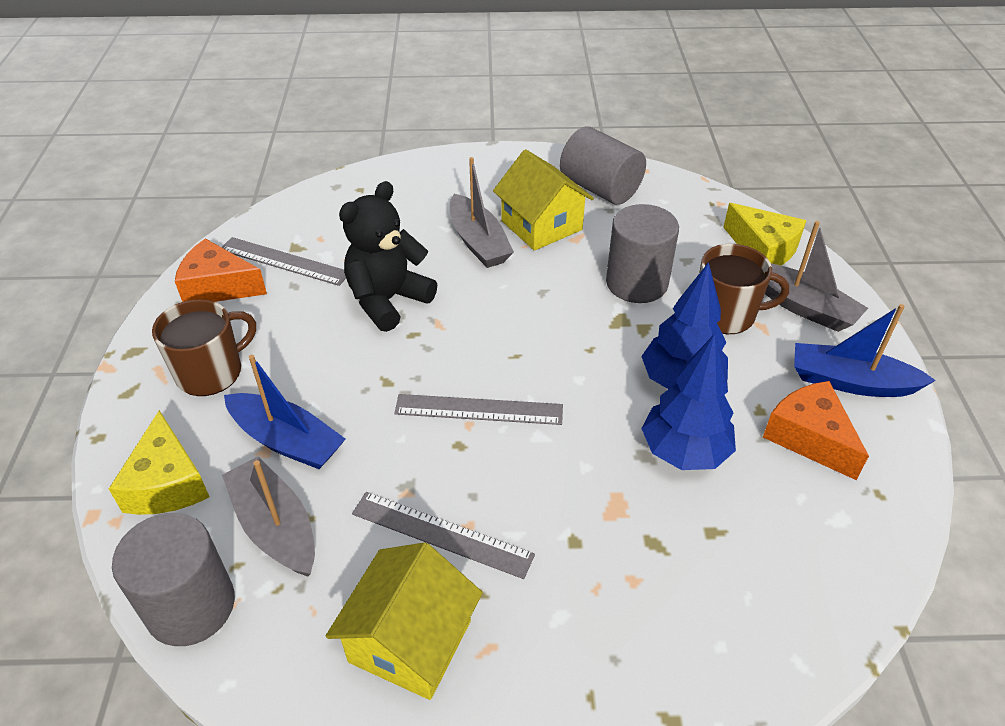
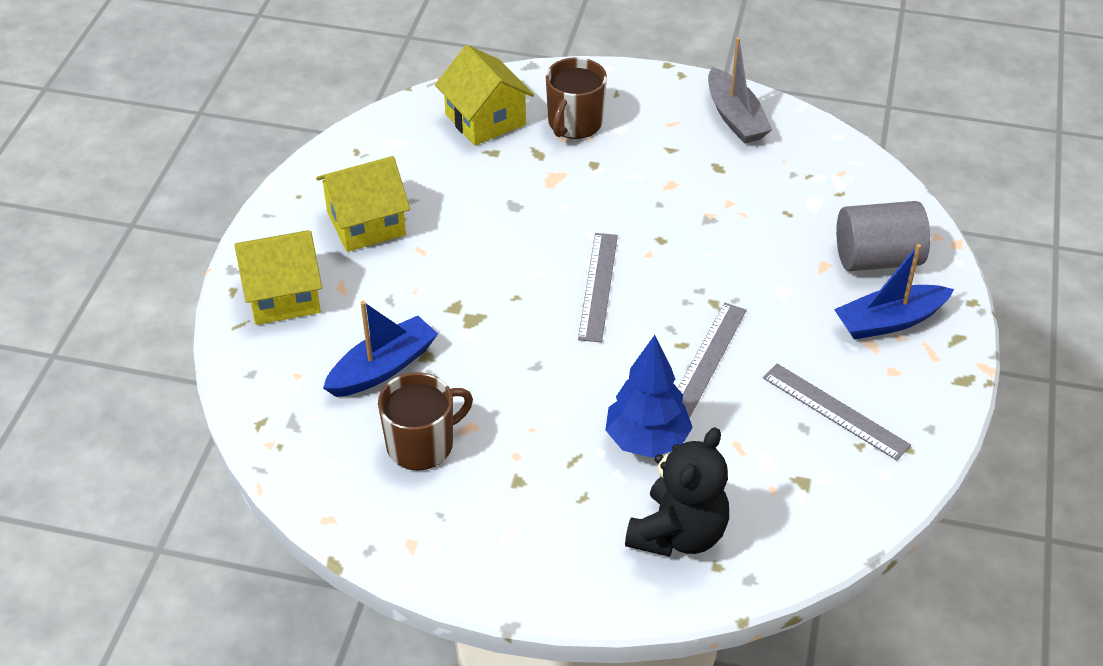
blue tree: 2 -> 1
grey boat: 3 -> 1
grey cylinder: 3 -> 1
orange cheese: 2 -> 0
yellow cheese: 2 -> 0
yellow house: 2 -> 3

